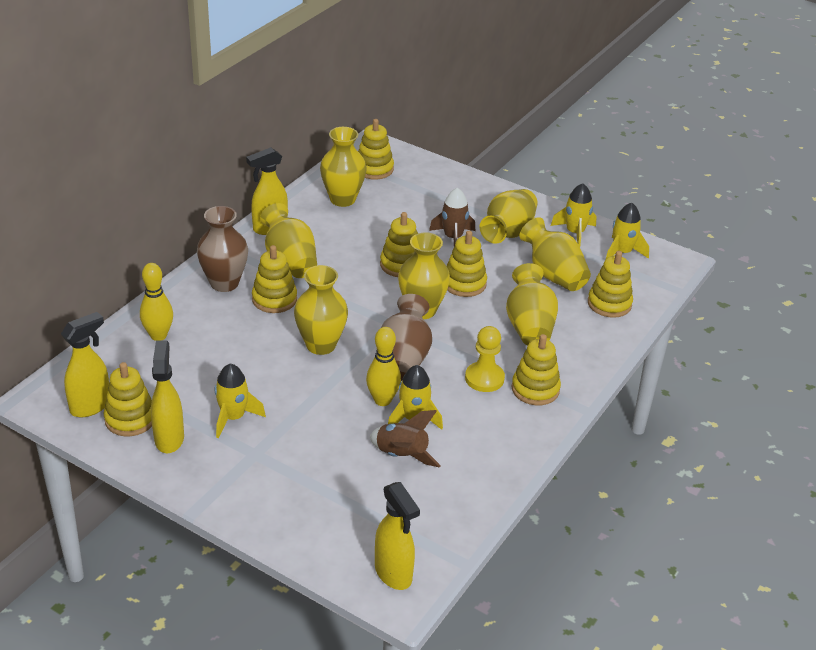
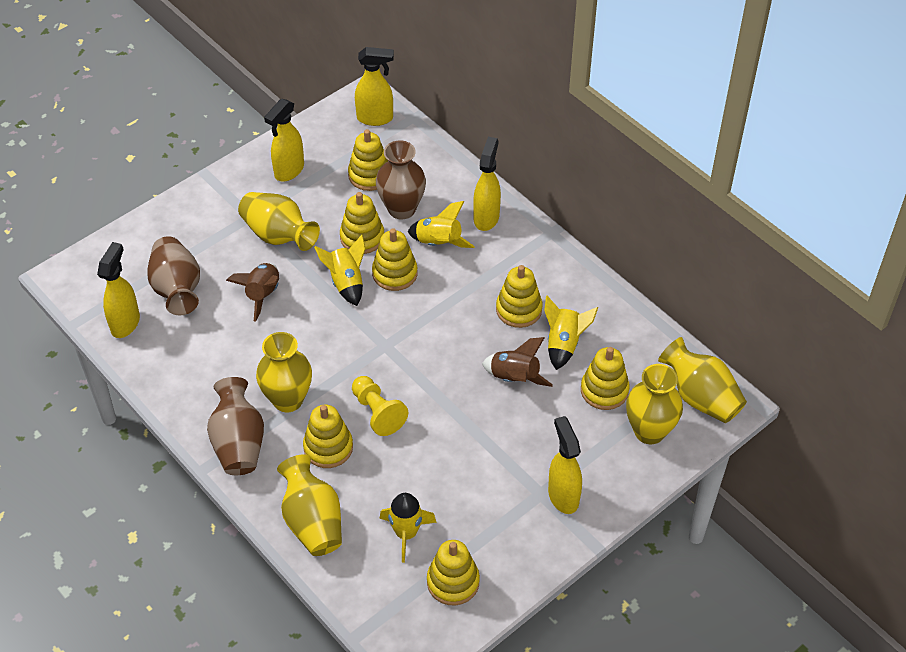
brown vase: 2 -> 3
yellow bowling pin: 2 -> 0
yellow spray bottle: 4 -> 5
yellow vase: 7 -> 5

